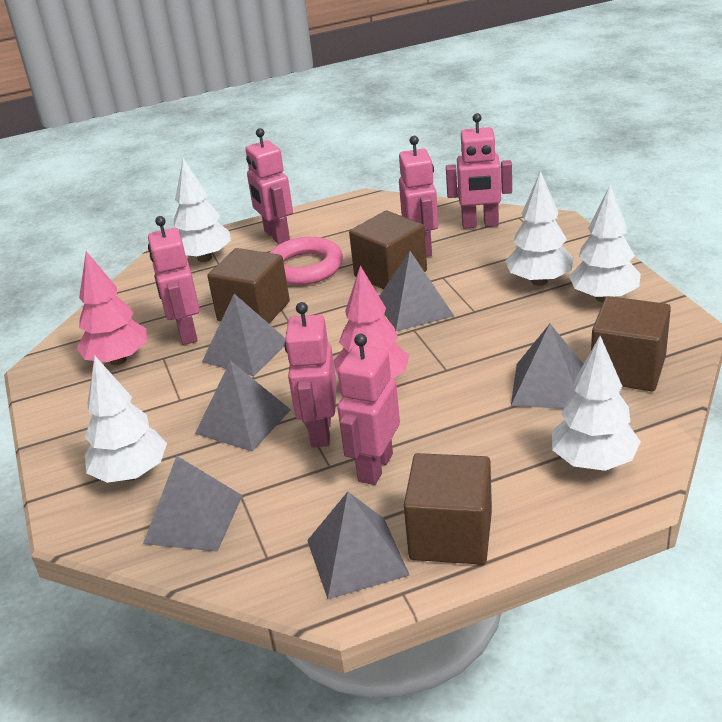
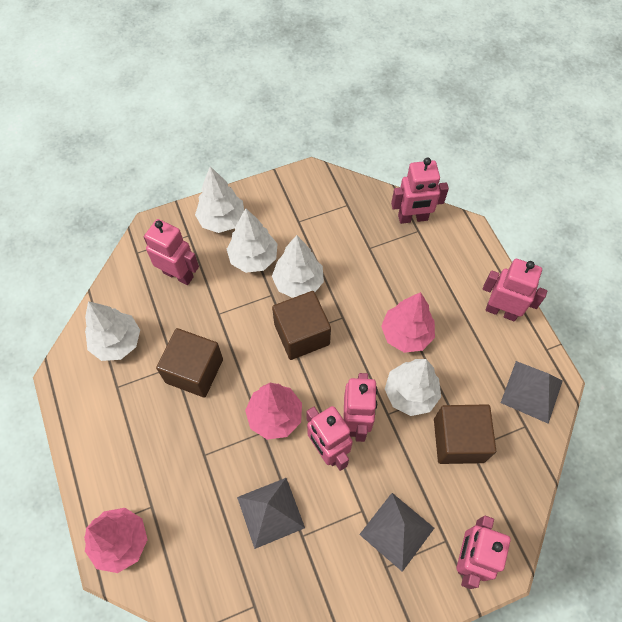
brown cube: 4 -> 3
grey pyramid: 6 -> 3
pink ring: 1 -> 0
pink tree: 2 -> 3

